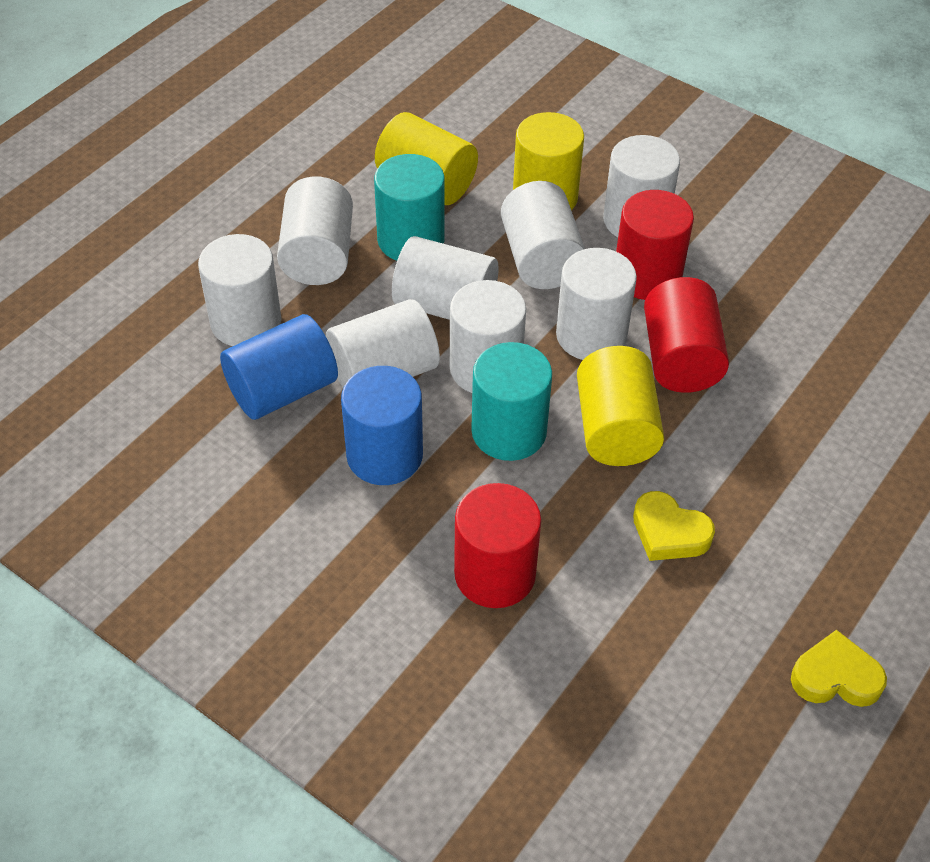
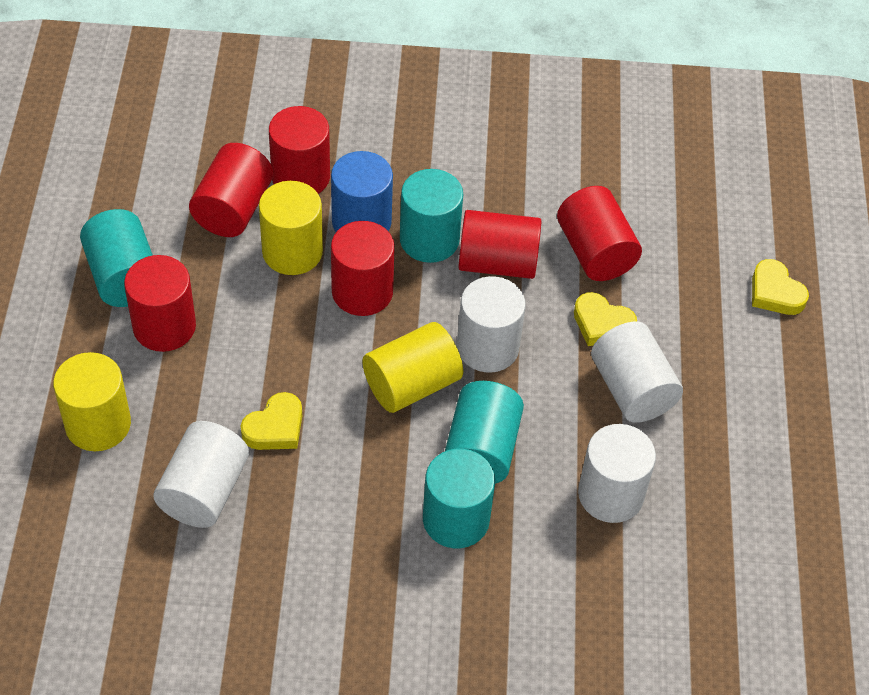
blue cylinder: 2 -> 1
red cylinder: 3 -> 6
turquoise cylinder: 2 -> 4
white cylinder: 8 -> 4
yellow heart: 2 -> 3

